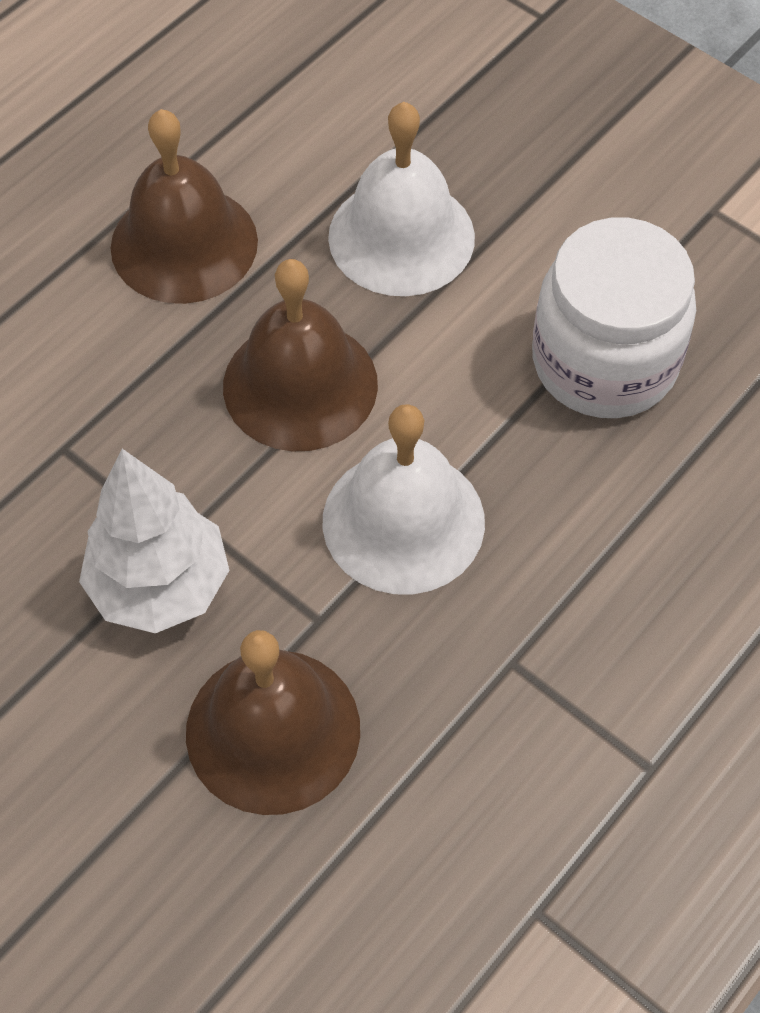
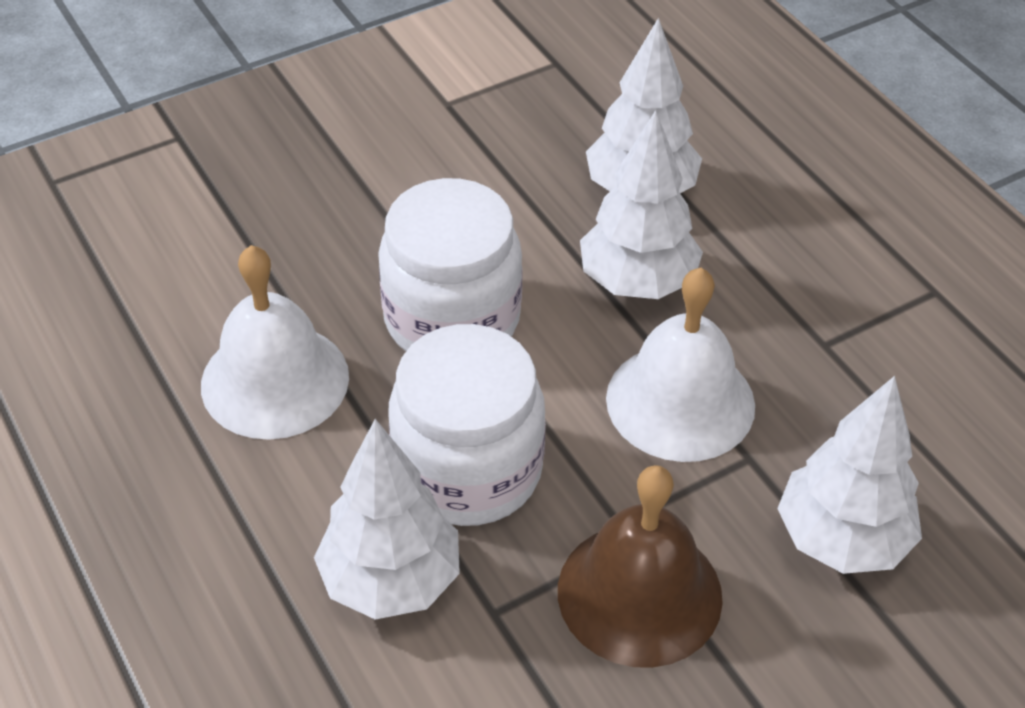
brown bell: 3 -> 1
white jar: 1 -> 2
white tree: 1 -> 4

